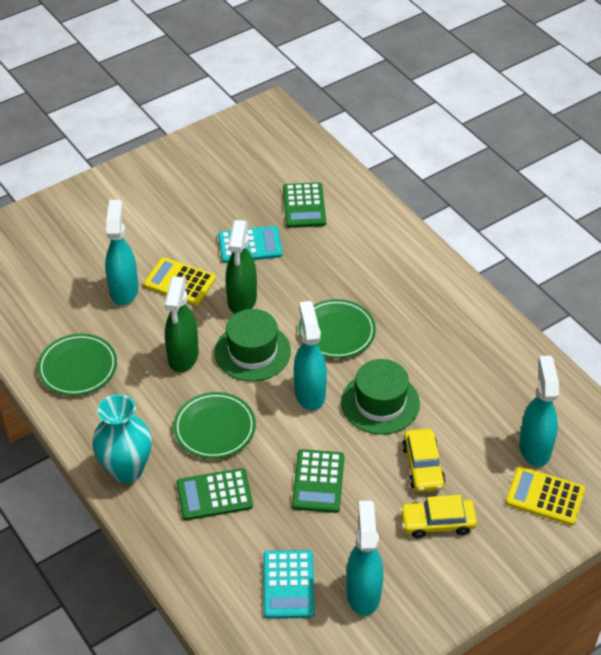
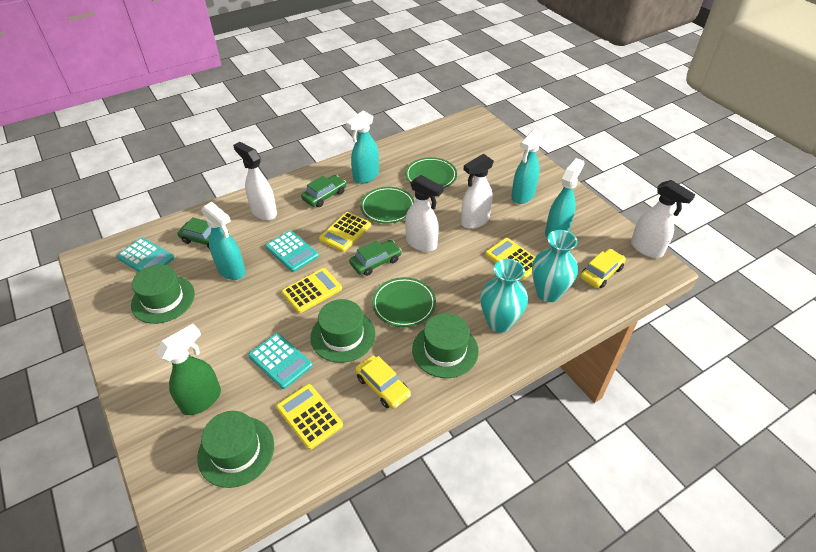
green calculator: 3 -> 0
green car: 0 -> 3
green hat: 2 -> 4
green spray bottle: 2 -> 1
turquoise calculator: 2 -> 3
turquoise vase: 1 -> 2
white spray bottle: 0 -> 4
yellow calculator: 2 -> 4

